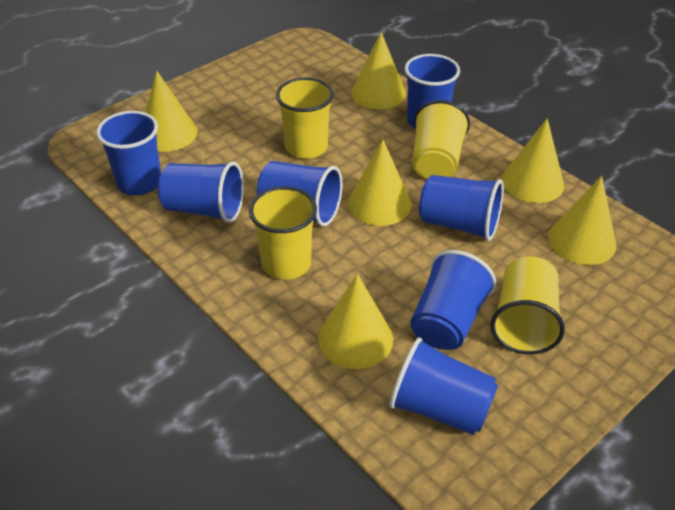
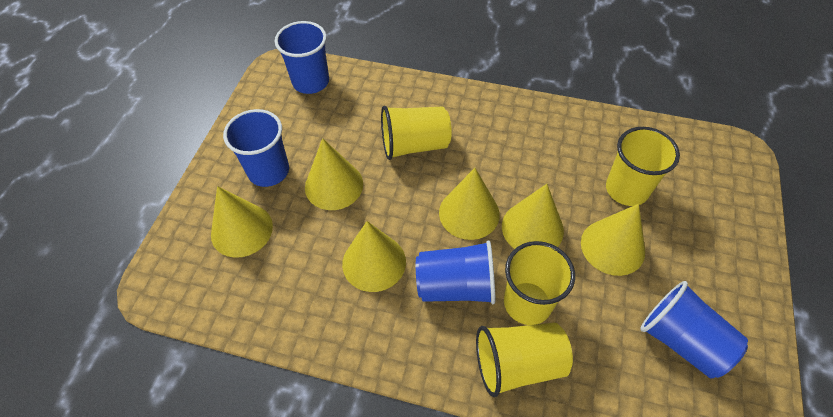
blue cup: 7 -> 4

